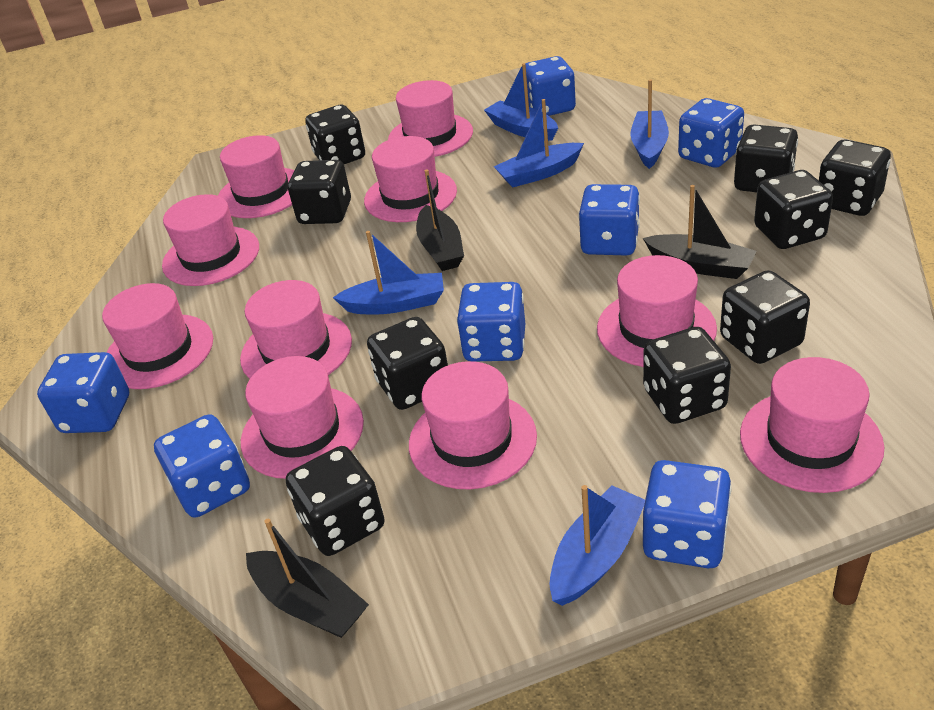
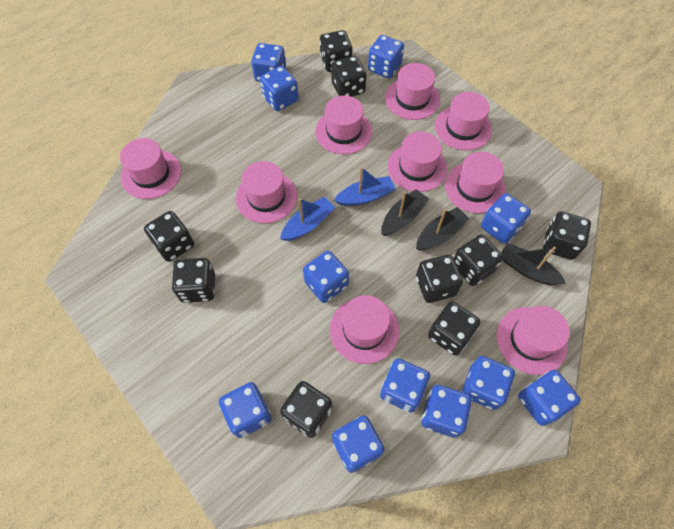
blue boat: 5 -> 2
blue dice: 7 -> 11
pink hat: 10 -> 9

